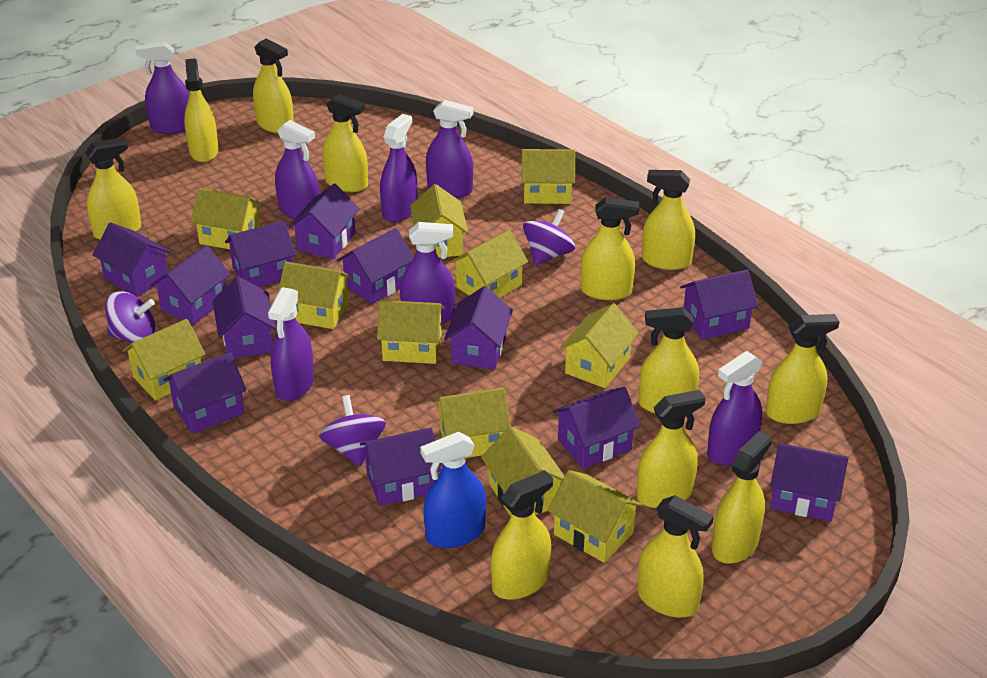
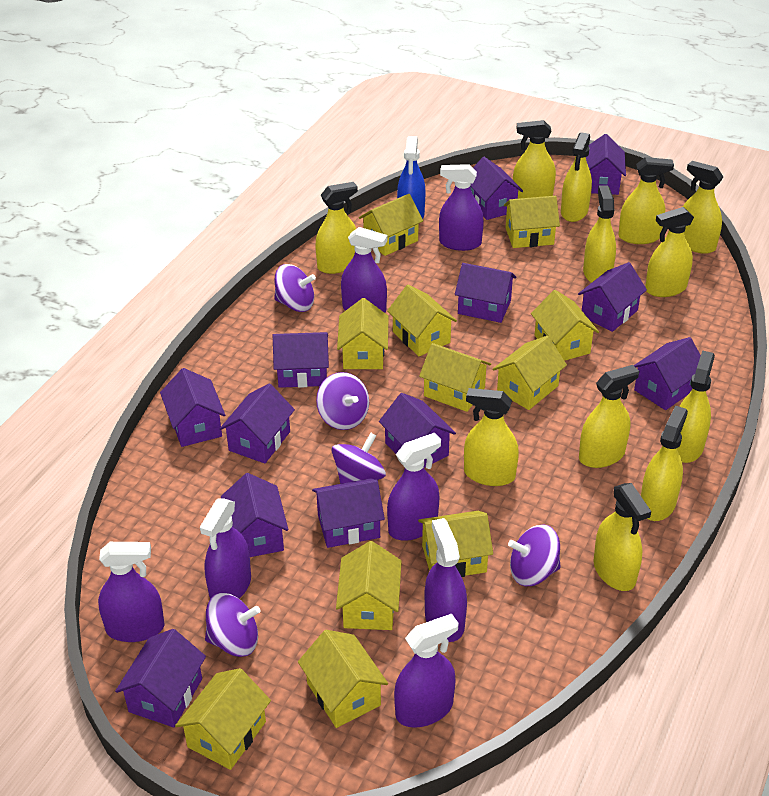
purple spinning top: 3 -> 5

